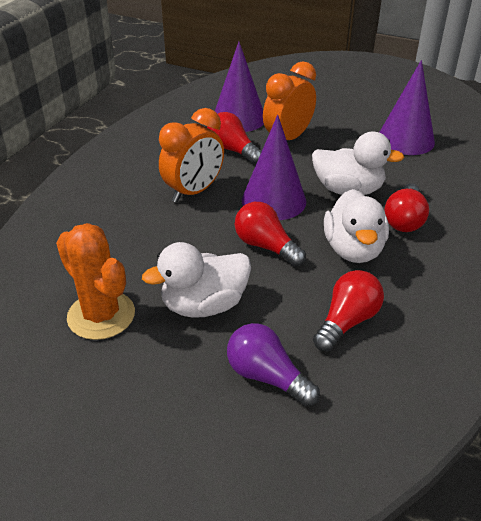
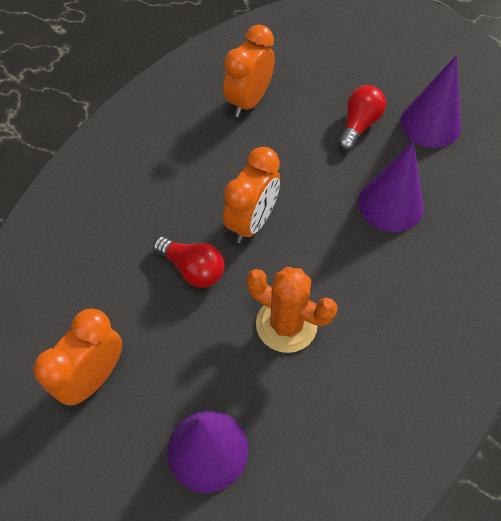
orange clock: 2 -> 3
purple light bulb: 1 -> 0
red light bulb: 4 -> 2
white duck: 3 -> 0

